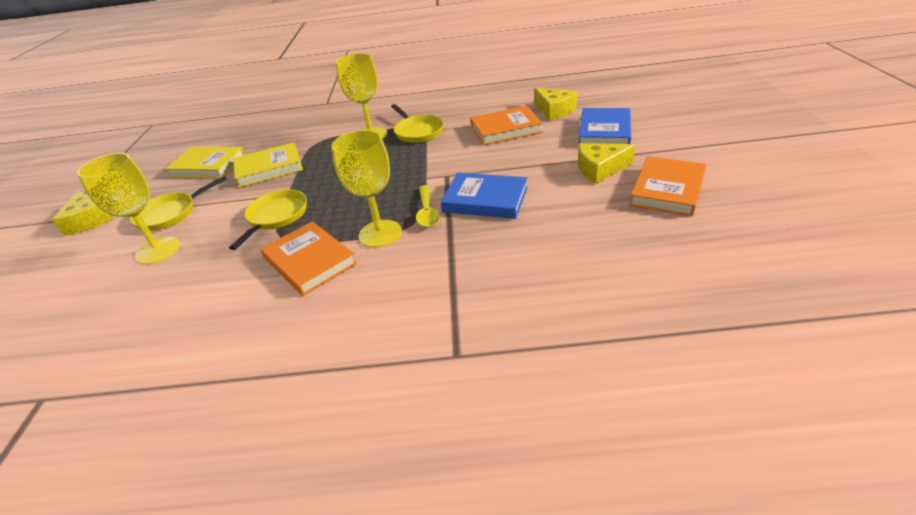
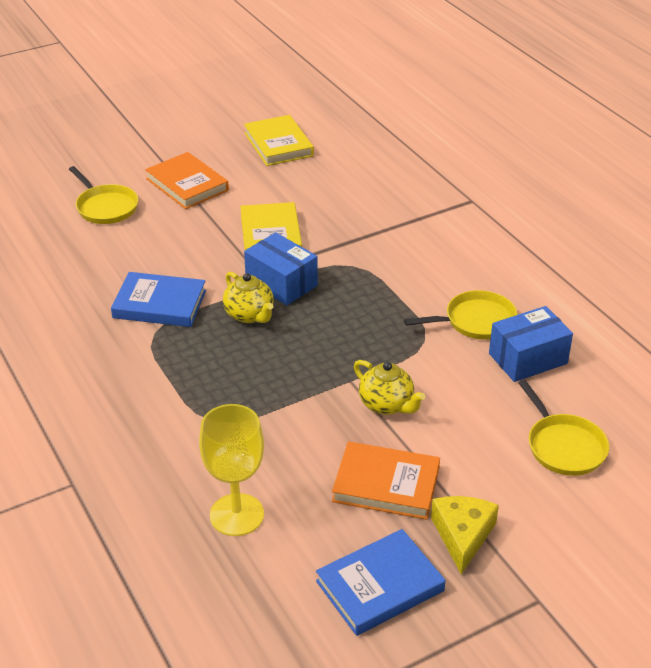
blue box: 0 -> 2
orange book: 3 -> 2
yellow cheese: 3 -> 1
yellow goblet: 3 -> 1
yellow spoon: 1 -> 0
yellow teapot: 0 -> 2

